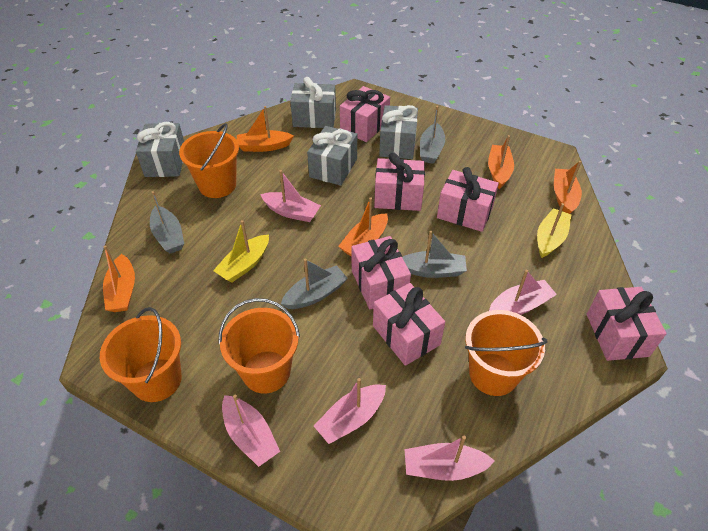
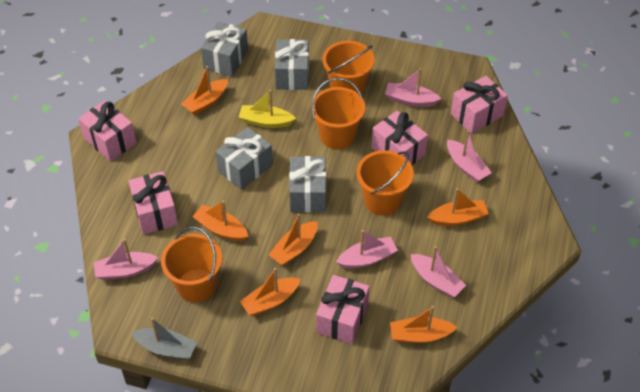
grey boat: 4 -> 1
orange boat: 5 -> 6
pink gift: 6 -> 5
yellow boat: 2 -> 1

